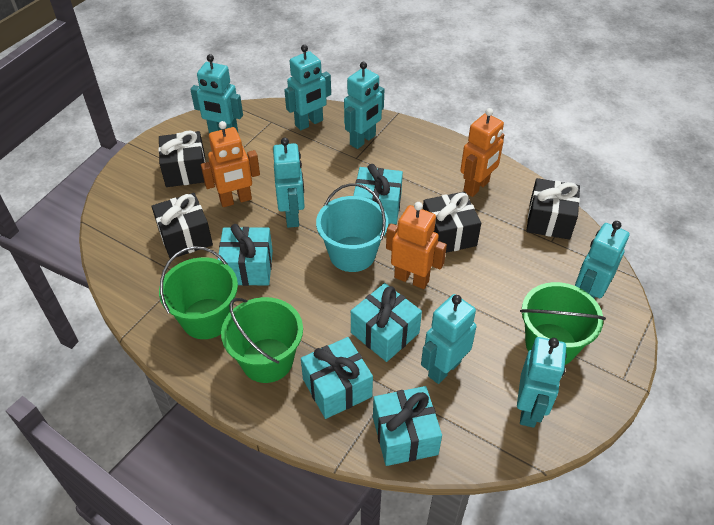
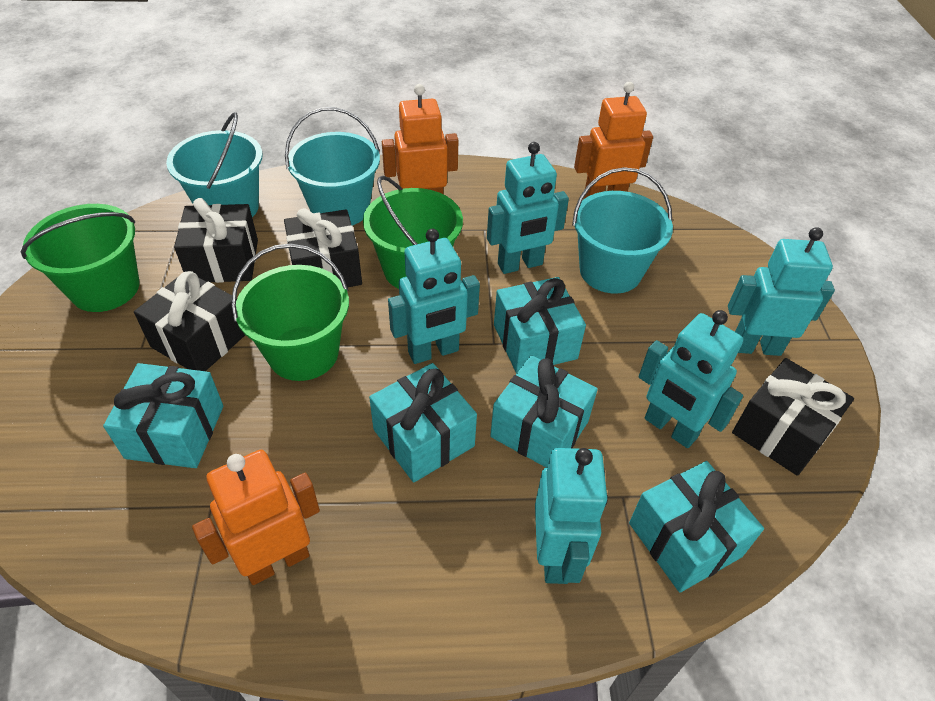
turquoise bucket: 1 -> 3
turquoise robot: 7 -> 5

